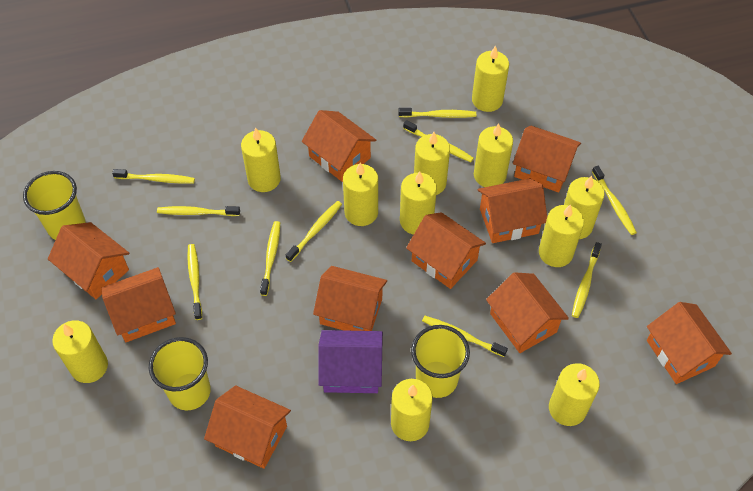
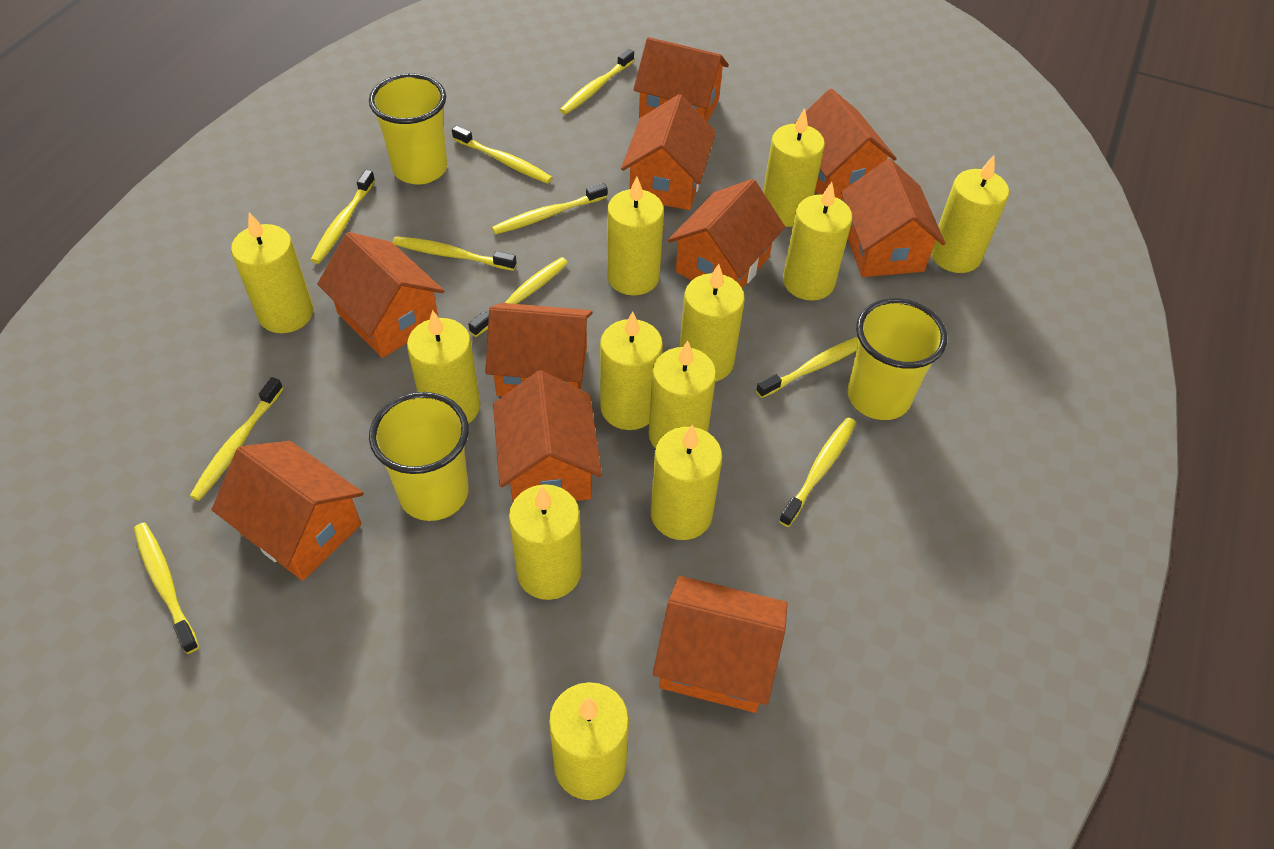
purple house: 1 -> 0
yellow candle: 11 -> 12

